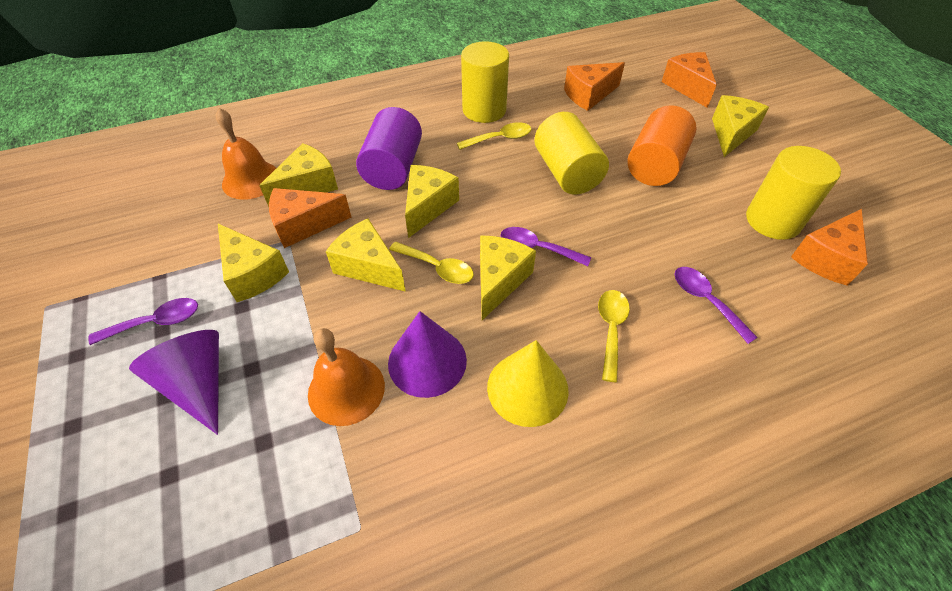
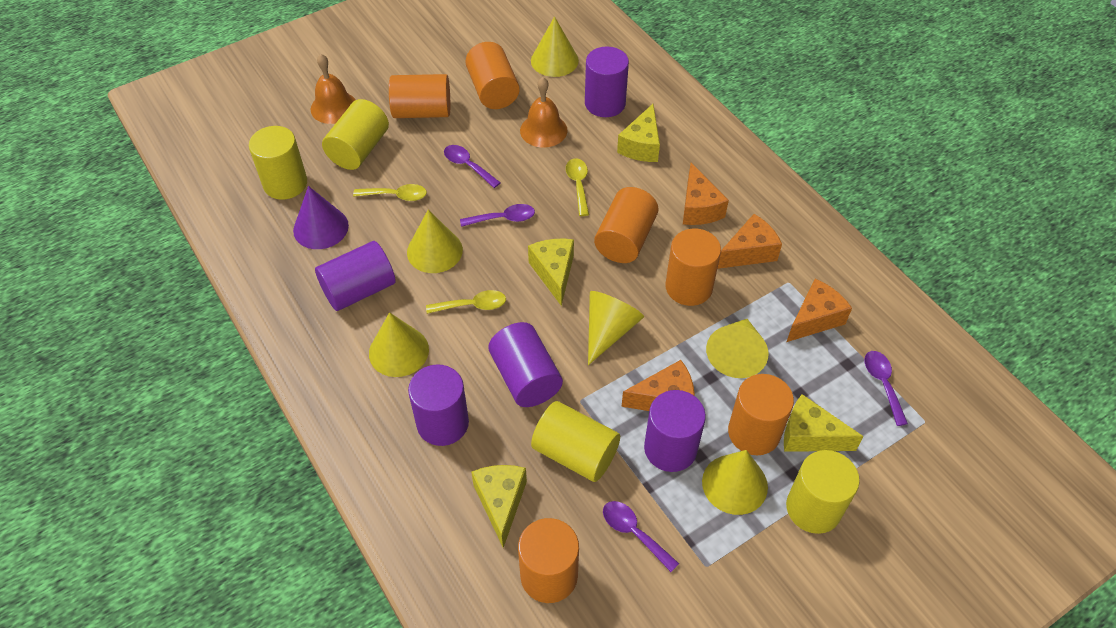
orange cylinder: 1 -> 6
purple cone: 2 -> 1
purple cylinder: 1 -> 5
purple spoon: 3 -> 4
yellow cheese: 6 -> 4
yellow cone: 1 -> 6
yellow cylinder: 3 -> 4

